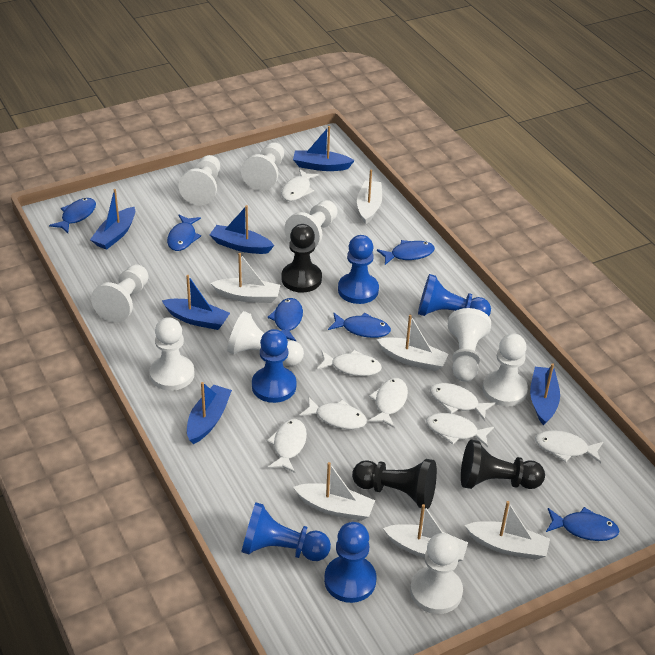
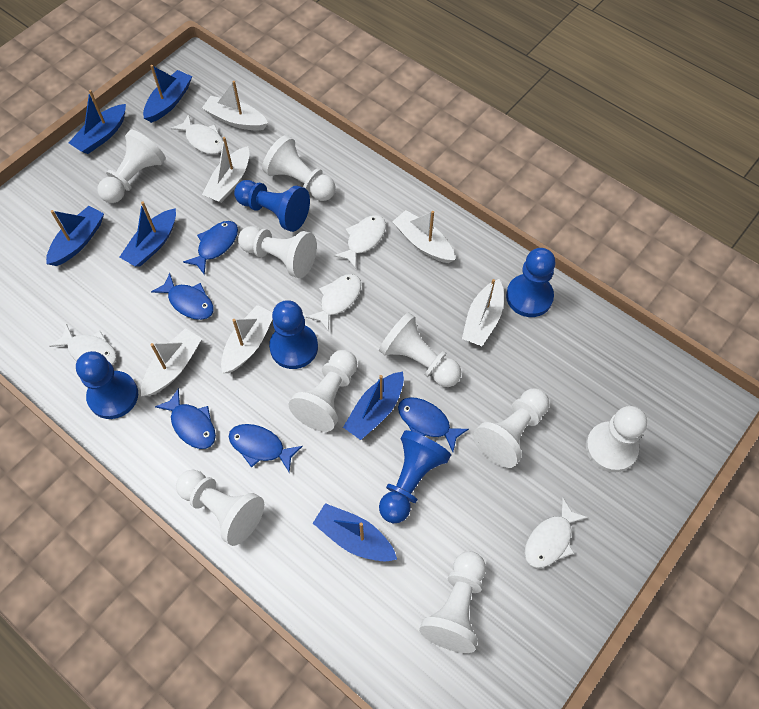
black pawn: 3 -> 0
blue fish: 6 -> 5
white fish: 8 -> 5

